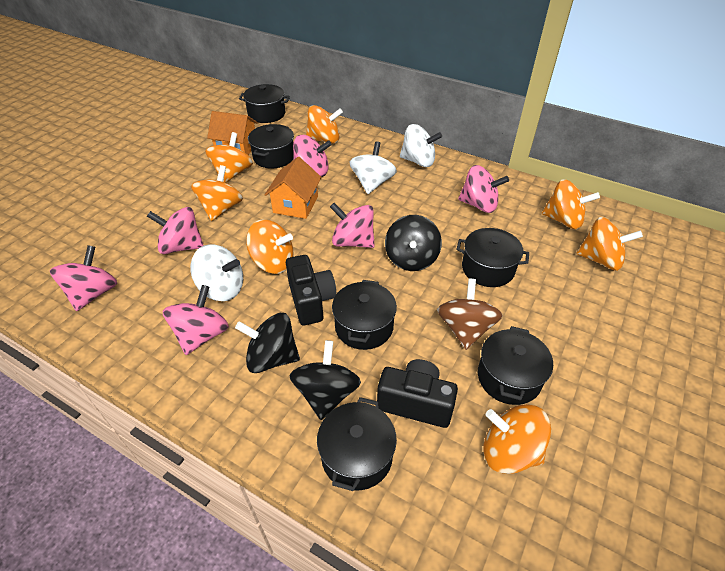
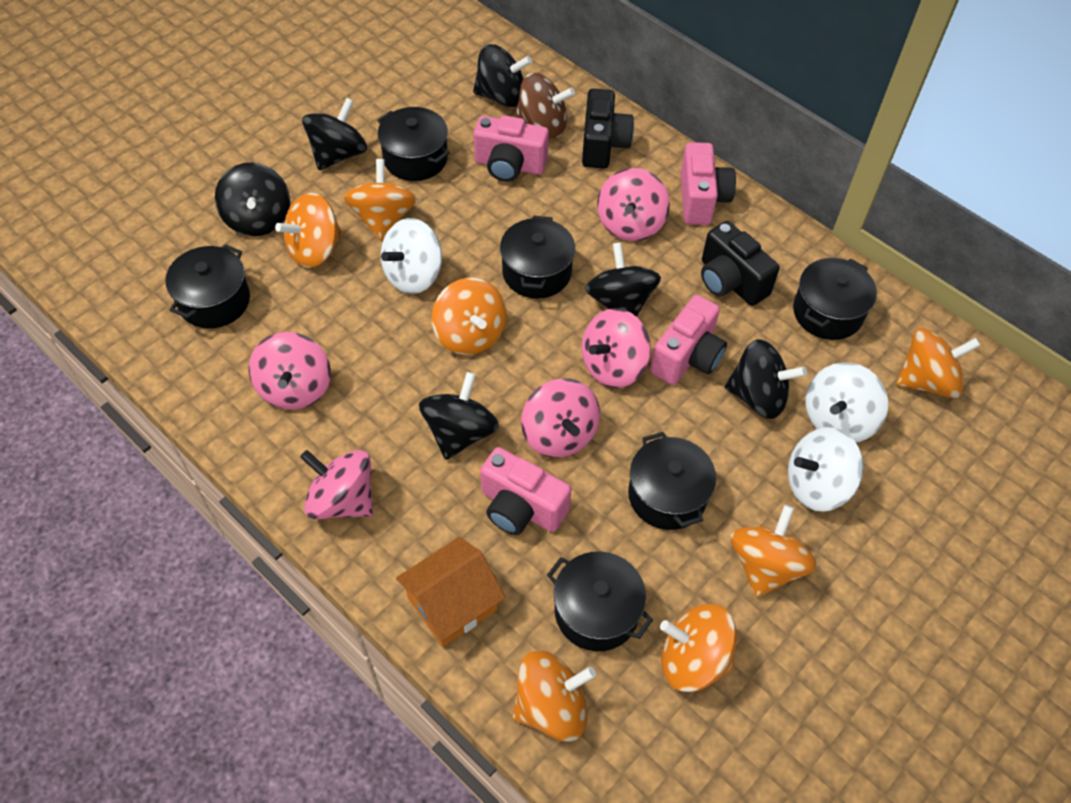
black spinning top: 3 -> 6
orange house: 2 -> 1
pink camera: 0 -> 4
pink spinning top: 6 -> 5

